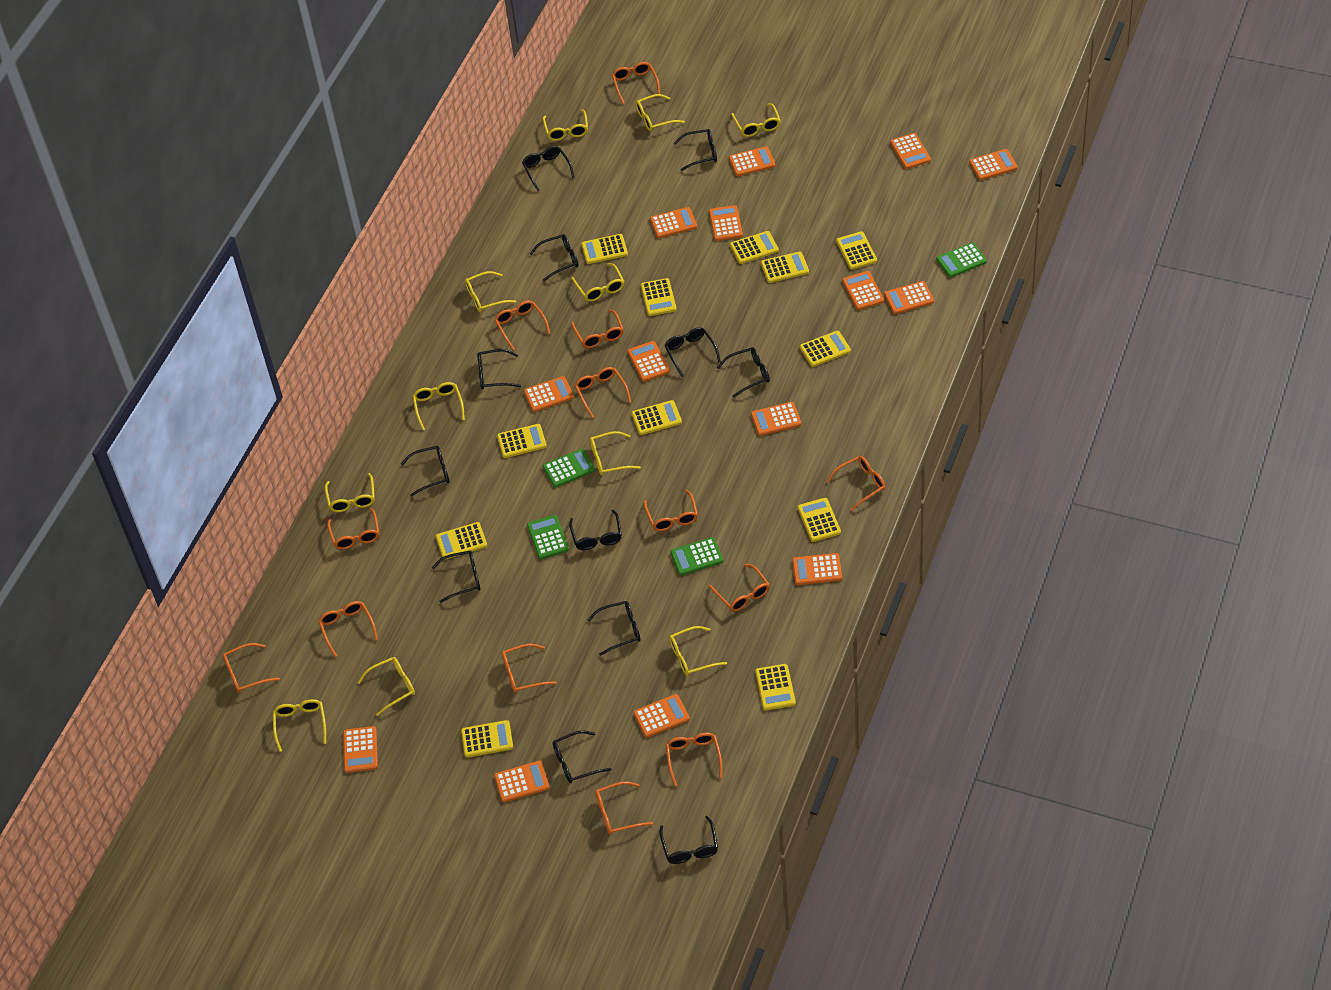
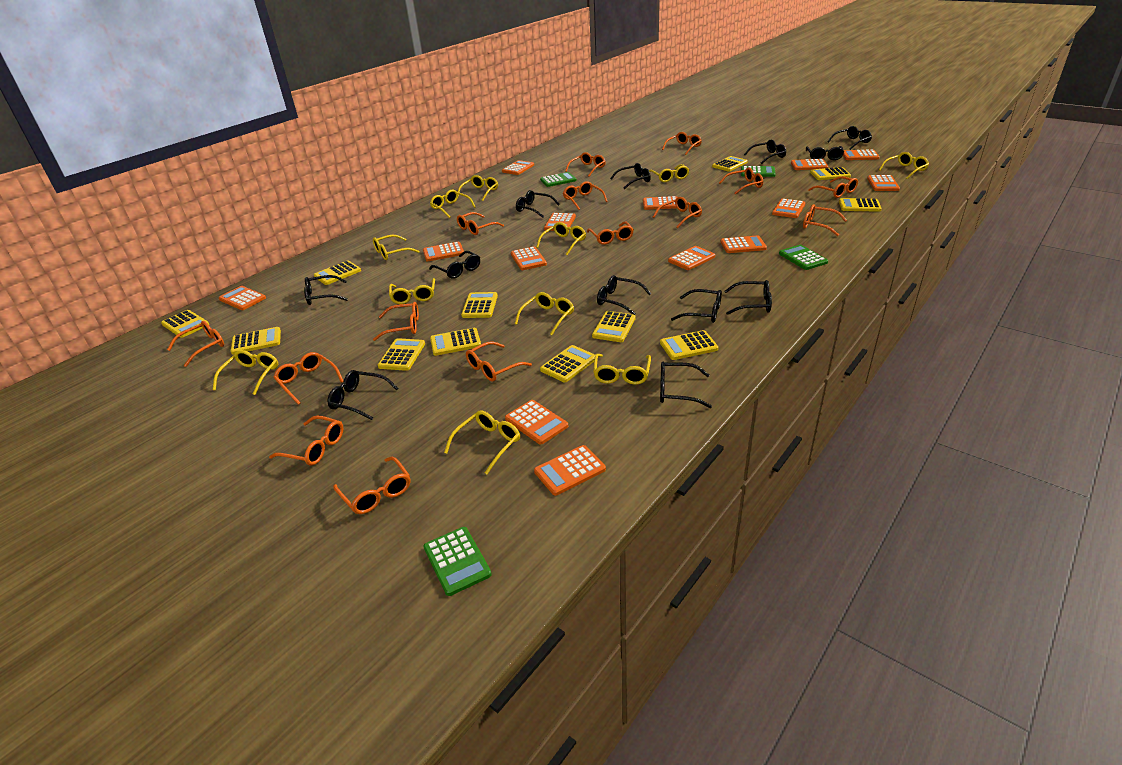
orange glasses: 13 -> 15

